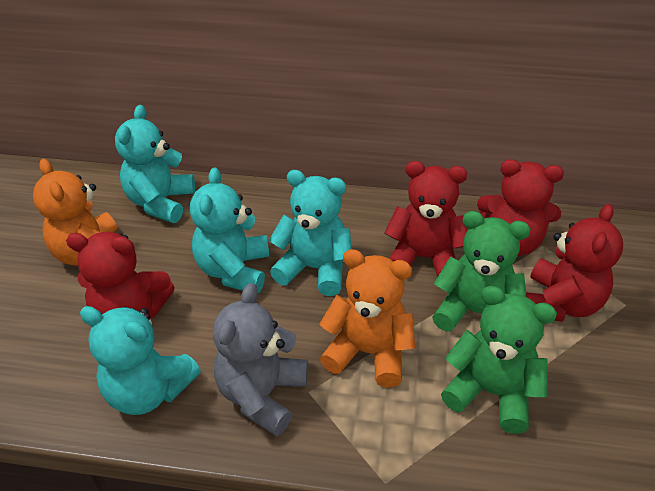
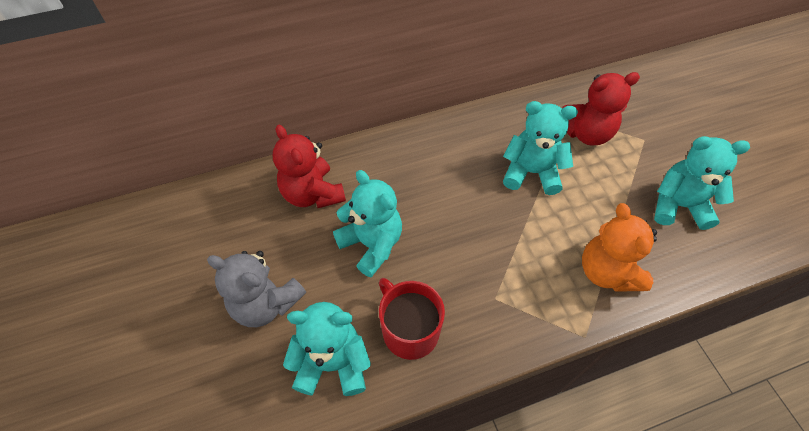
green teddy bear: 2 -> 0
orange teddy bear: 2 -> 1
red mug: 0 -> 1
red teddy bear: 4 -> 2

